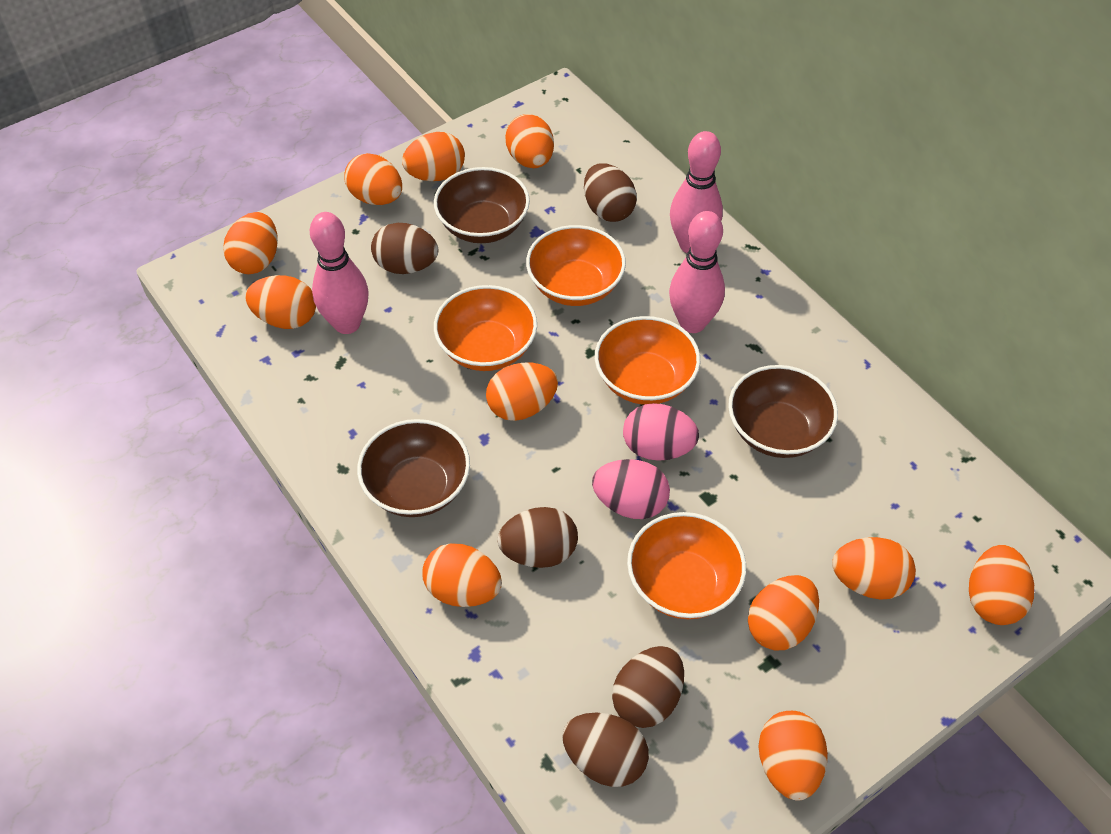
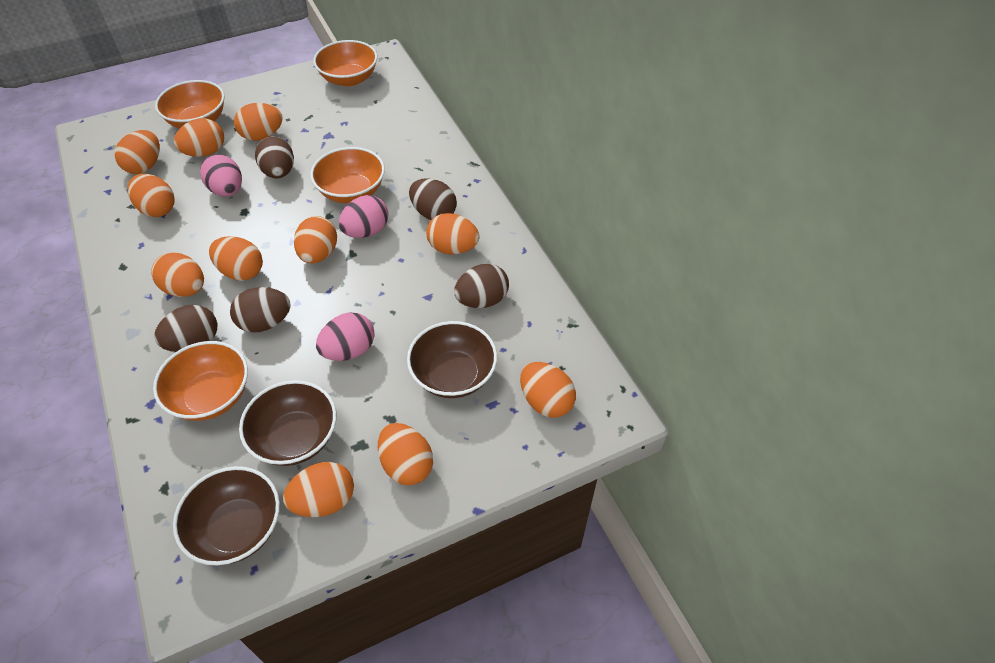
pink bowling pin: 3 -> 0
pink egg: 2 -> 3

